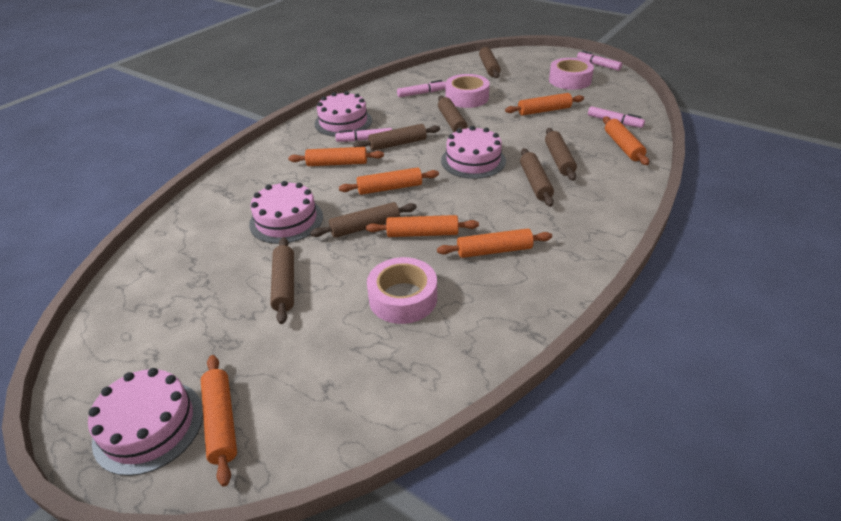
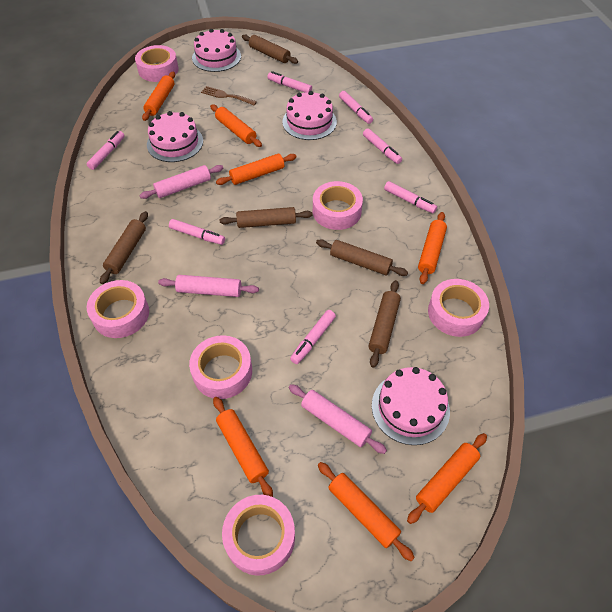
brown fork: 0 -> 1
brown rolling pin: 7 -> 5
pink marker: 4 -> 7
pink rolling pin: 0 -> 3
pink tape: 3 -> 6

